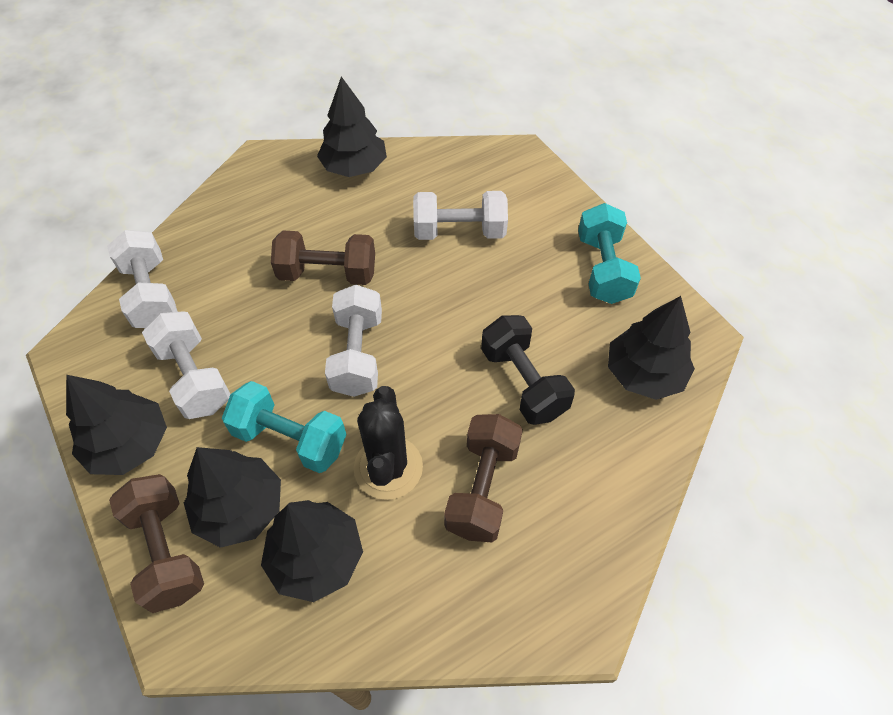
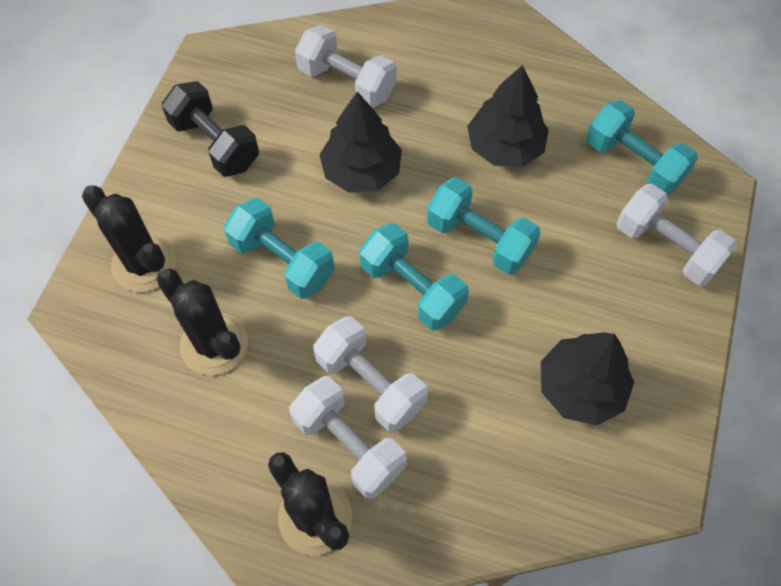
black cactus: 1 -> 3
black tree: 5 -> 3
brown dumbbell: 3 -> 0
turquoise dumbbell: 2 -> 4

